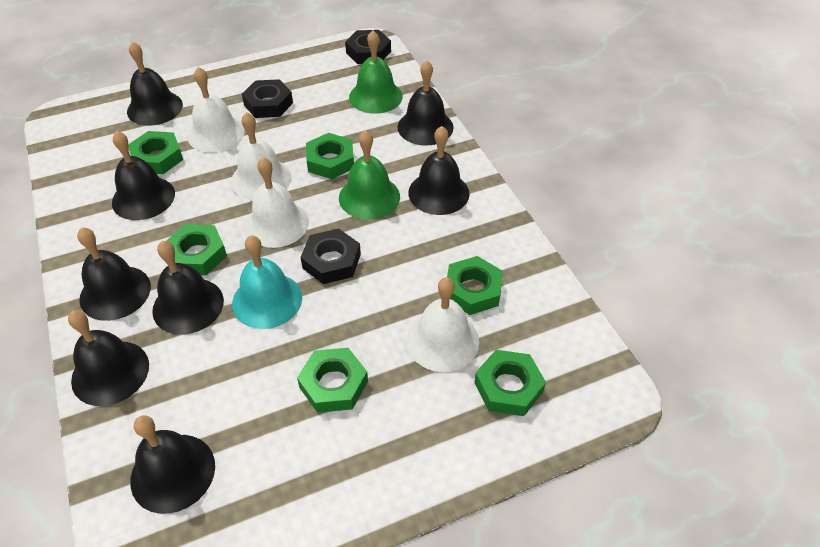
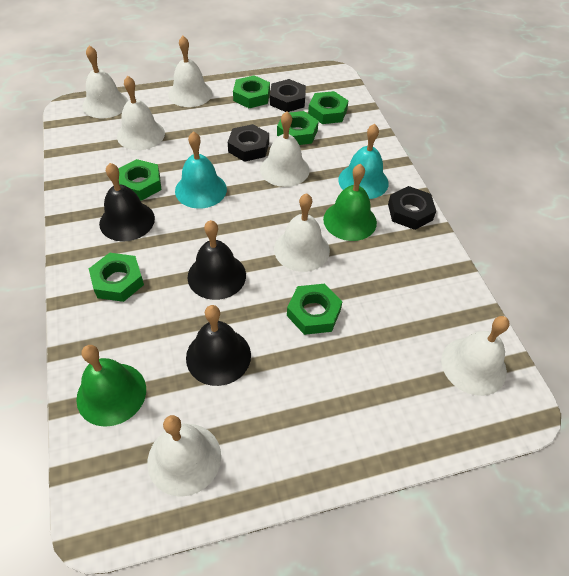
black bell: 8 -> 3
turquoise bell: 1 -> 2
white bell: 4 -> 7

